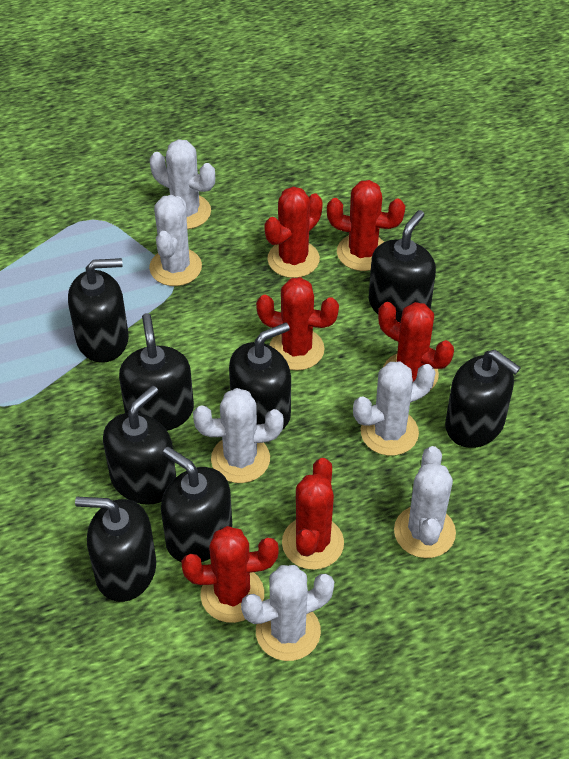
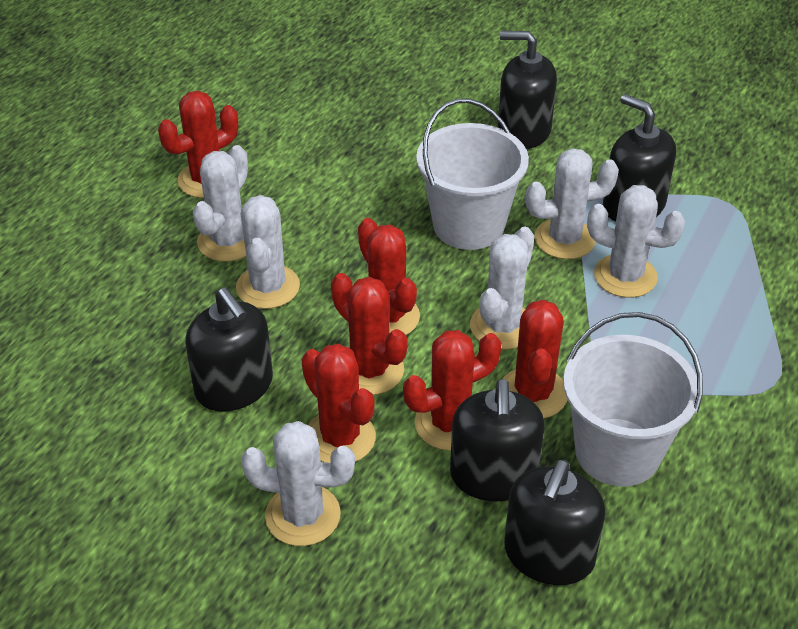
black soap dispenser: 8 -> 5
white bucket: 0 -> 2

